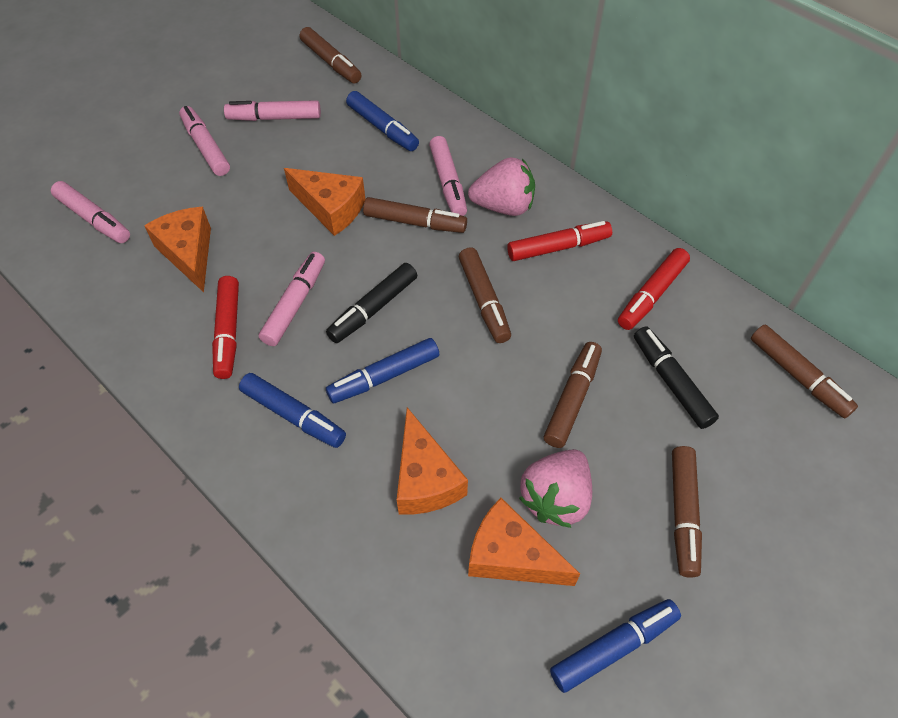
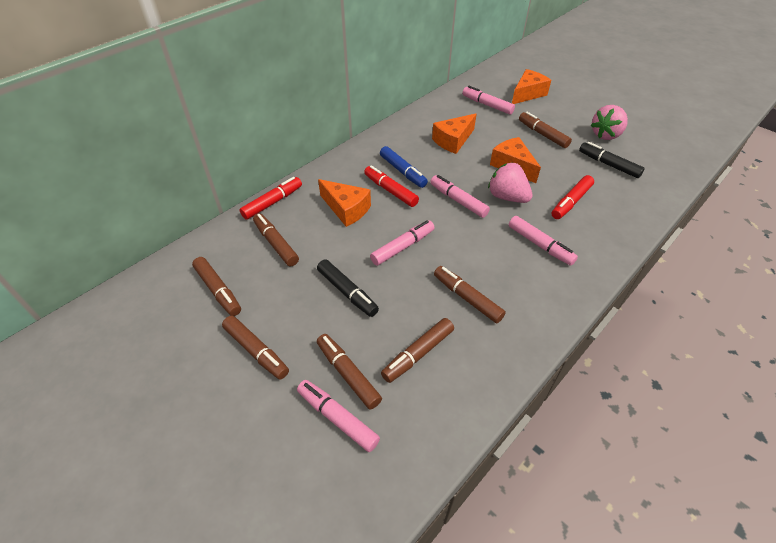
blue marker: 4 -> 1
brown marker: 6 -> 7

